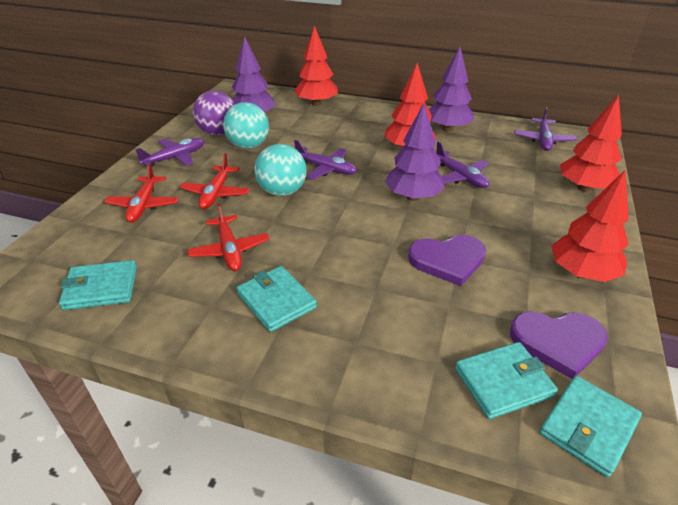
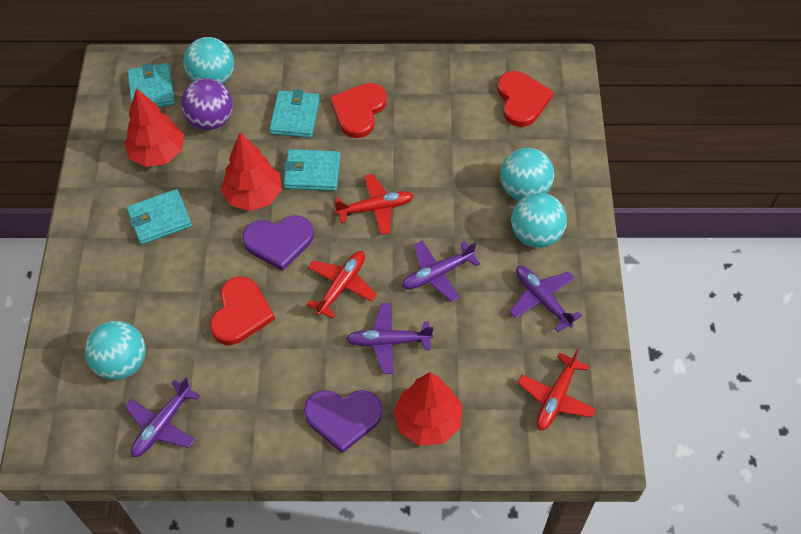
purple tree: 3 -> 0
red heart: 0 -> 3
red tree: 4 -> 3
turquoise ball: 2 -> 4

